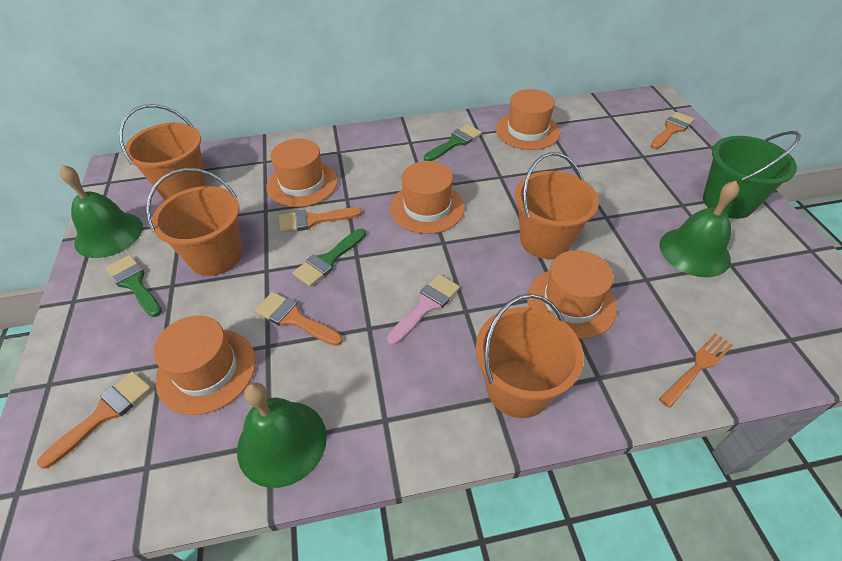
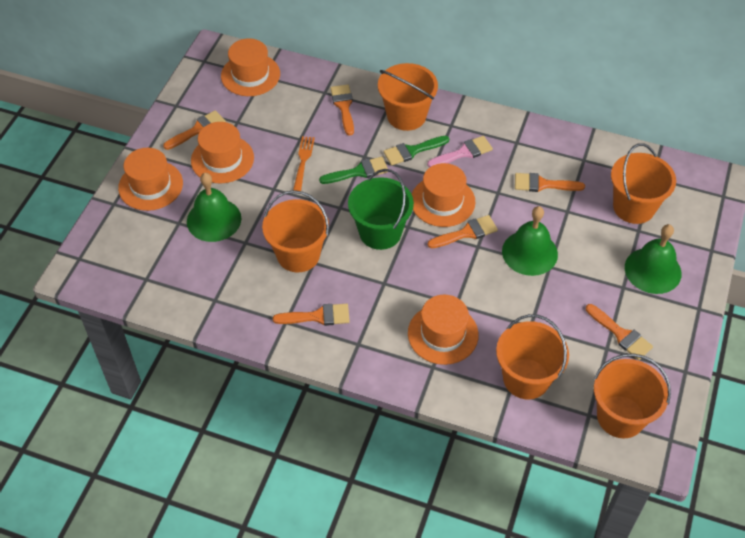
green brush: 3 -> 2
orange brush: 4 -> 6
orange bucket: 4 -> 5

